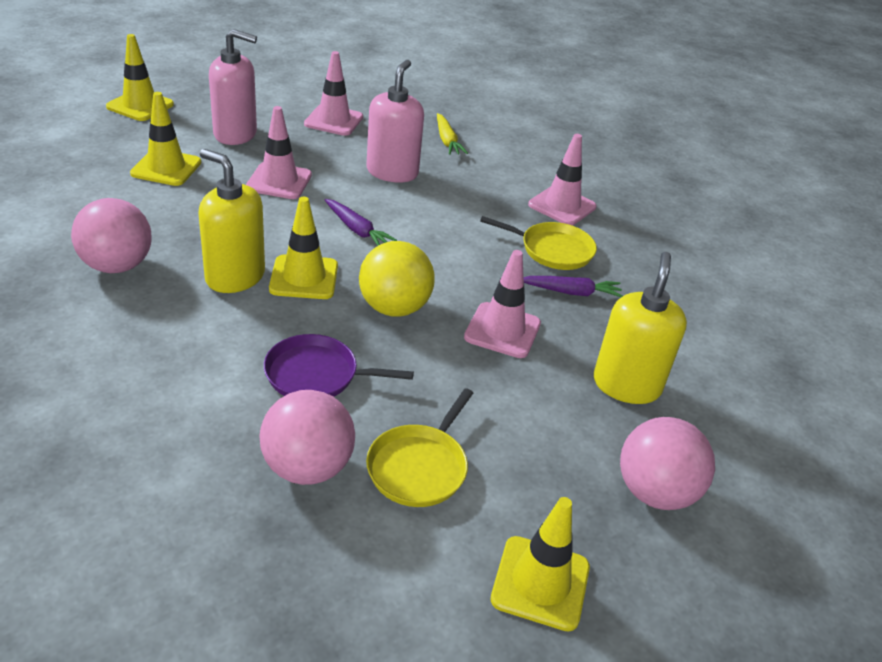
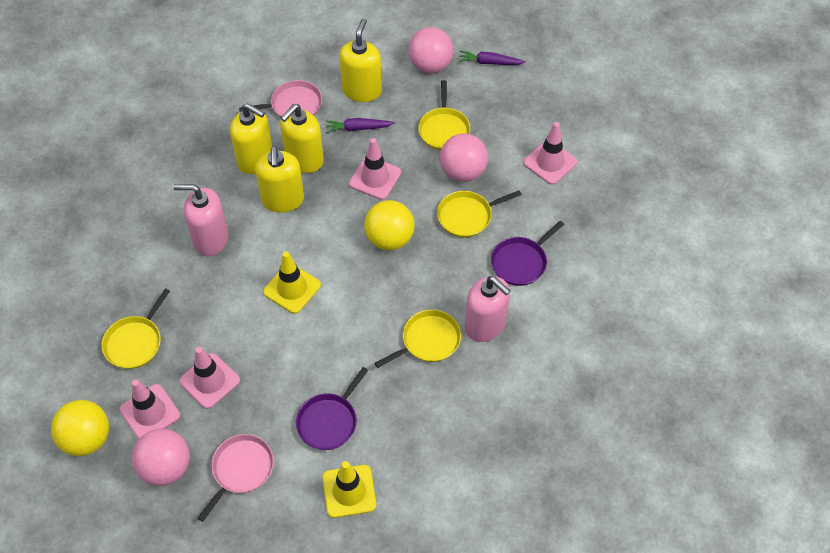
pink pan: 0 -> 2
purple pan: 1 -> 2
yellow ball: 1 -> 2
yellow carrot: 1 -> 0
yellow pan: 2 -> 4
yellow soap dispenser: 2 -> 4
yellow traffic cone: 4 -> 2

